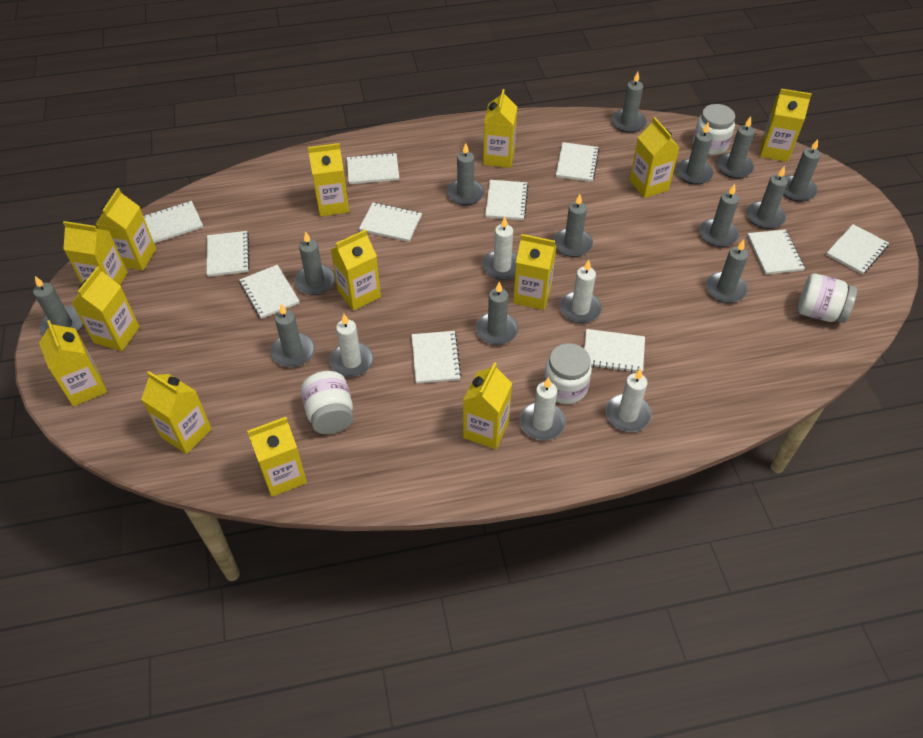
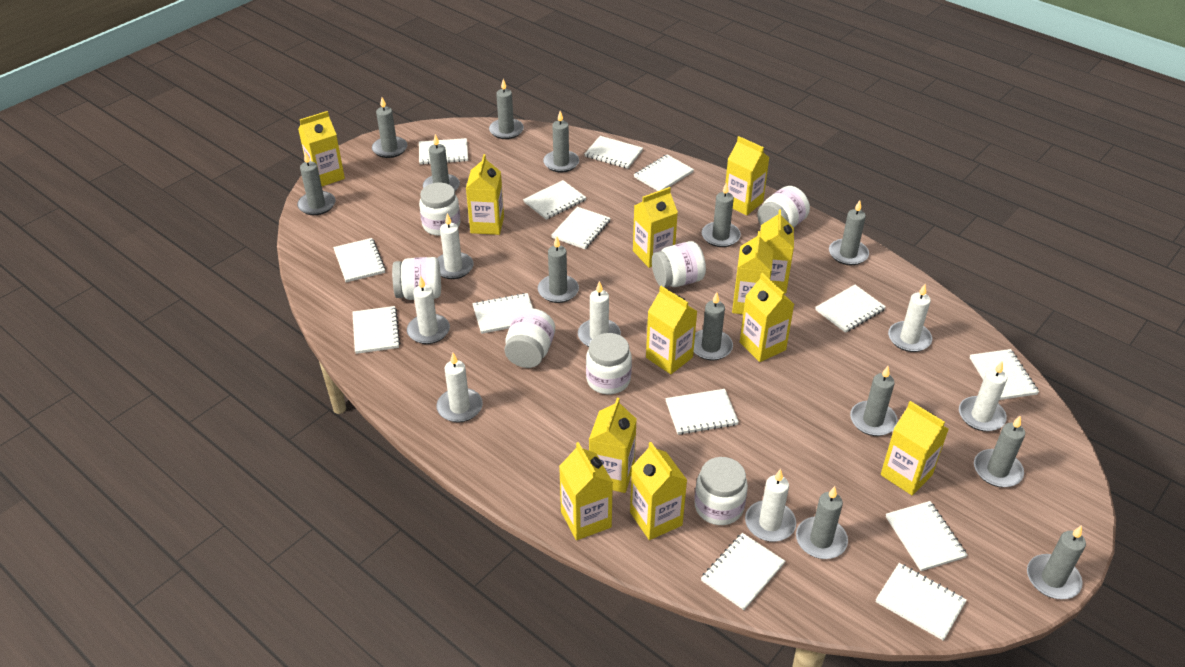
white candle: 5 -> 7
white jar: 4 -> 7
white notebook: 11 -> 14
yellow carton: 13 -> 12

